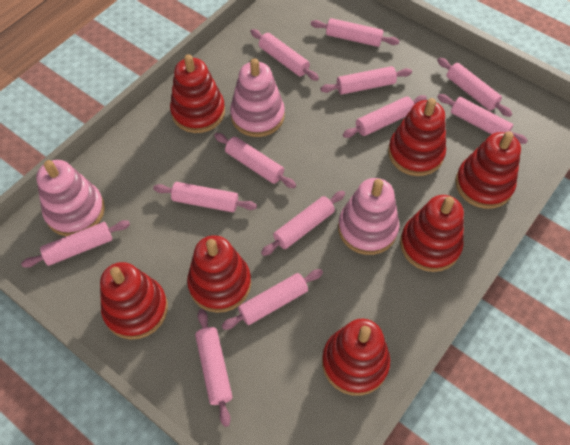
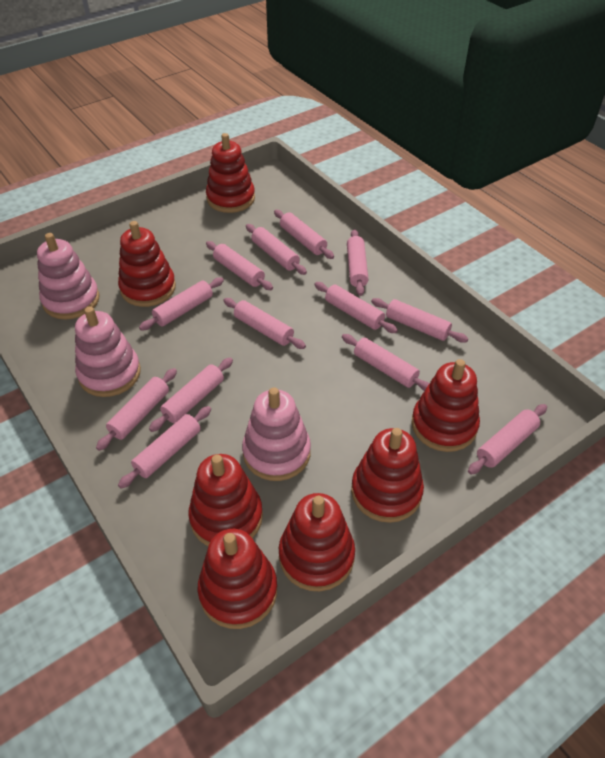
pink rolling pin: 12 -> 13

